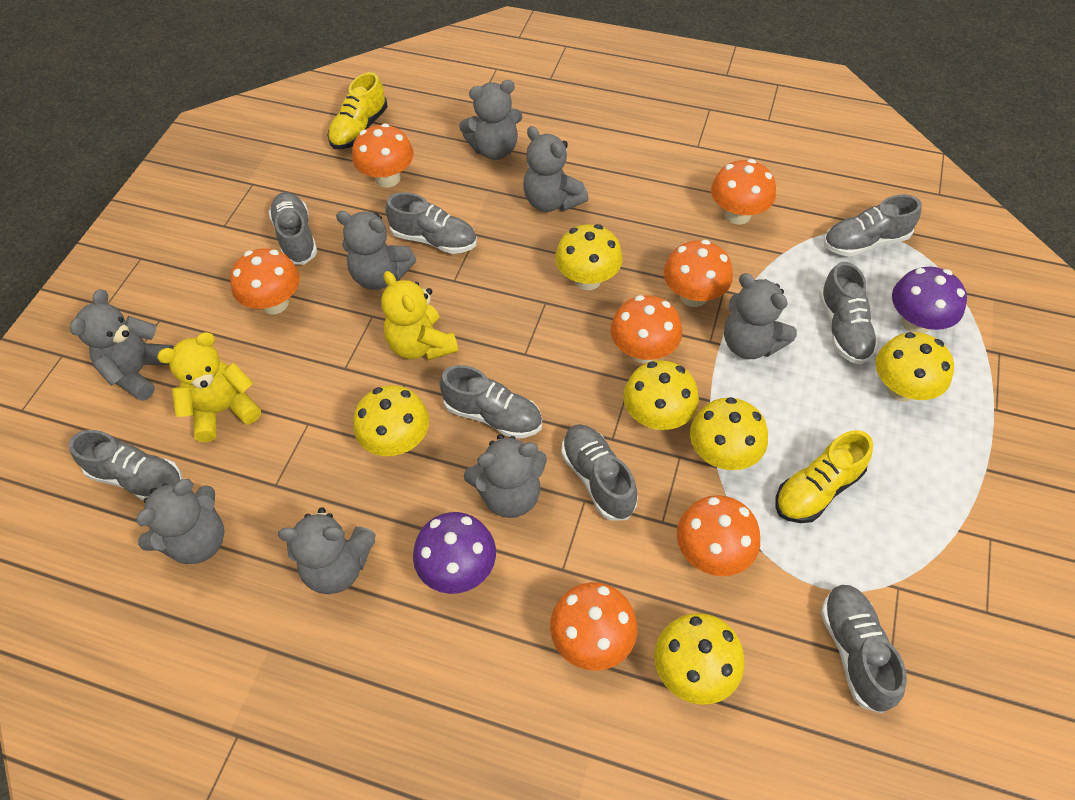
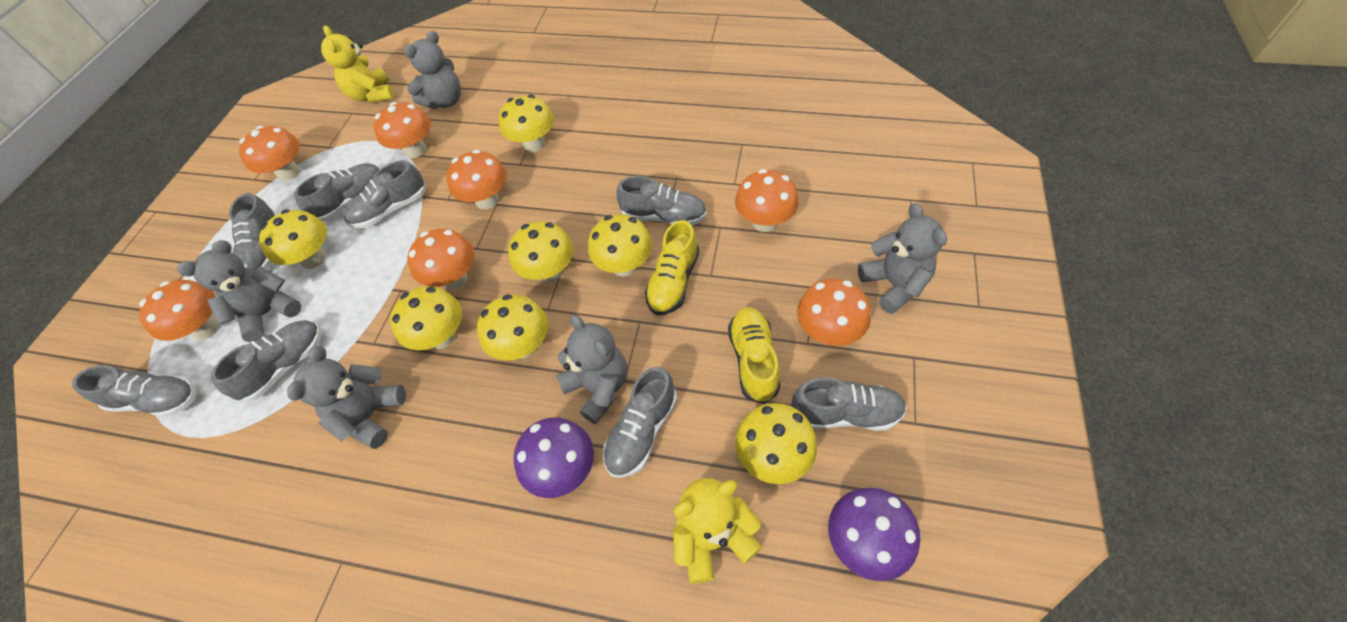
grey teddy bear: 8 -> 5
yellow mushroom: 6 -> 7

